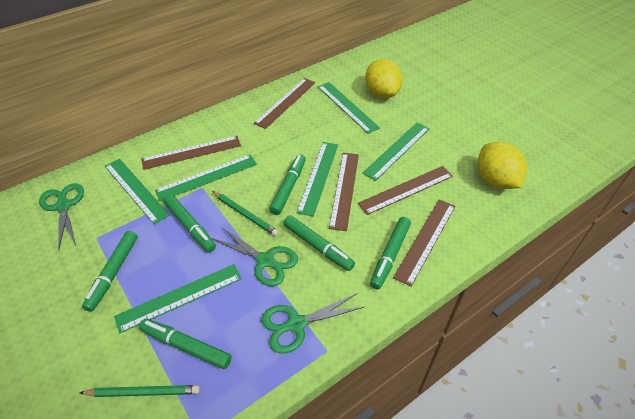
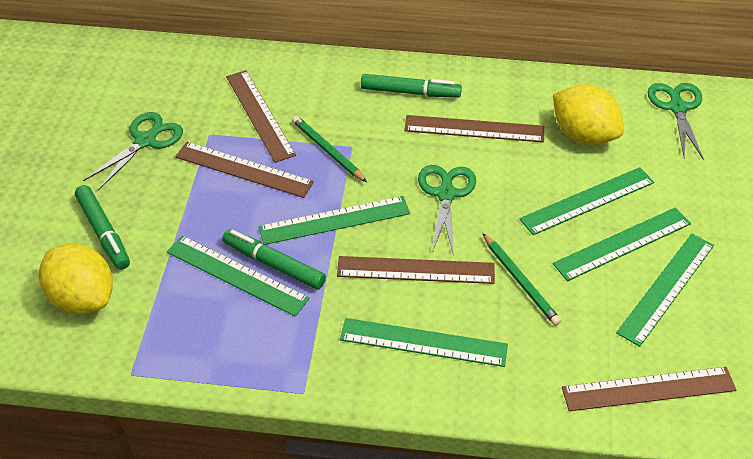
green marker: 6 -> 3

